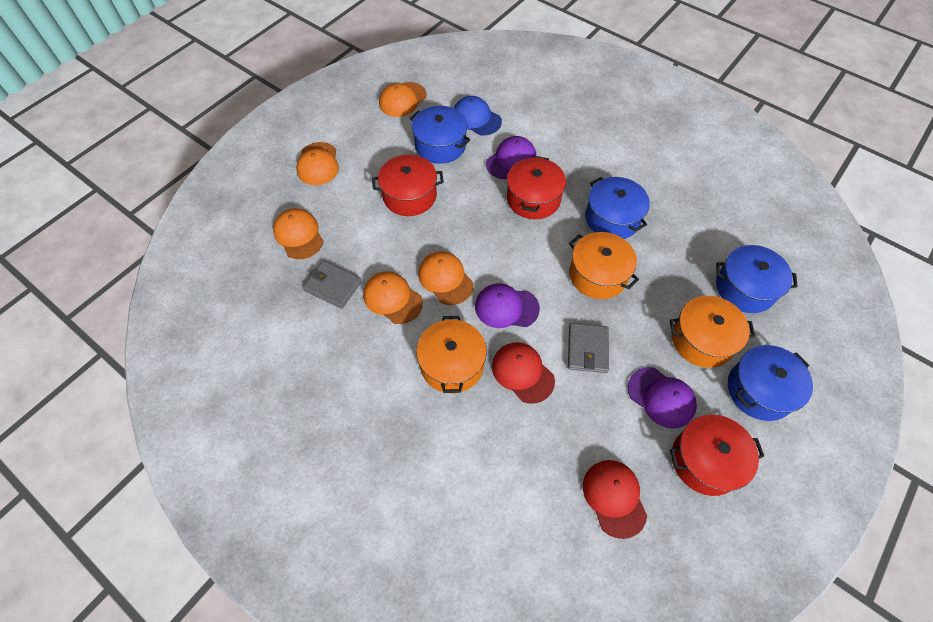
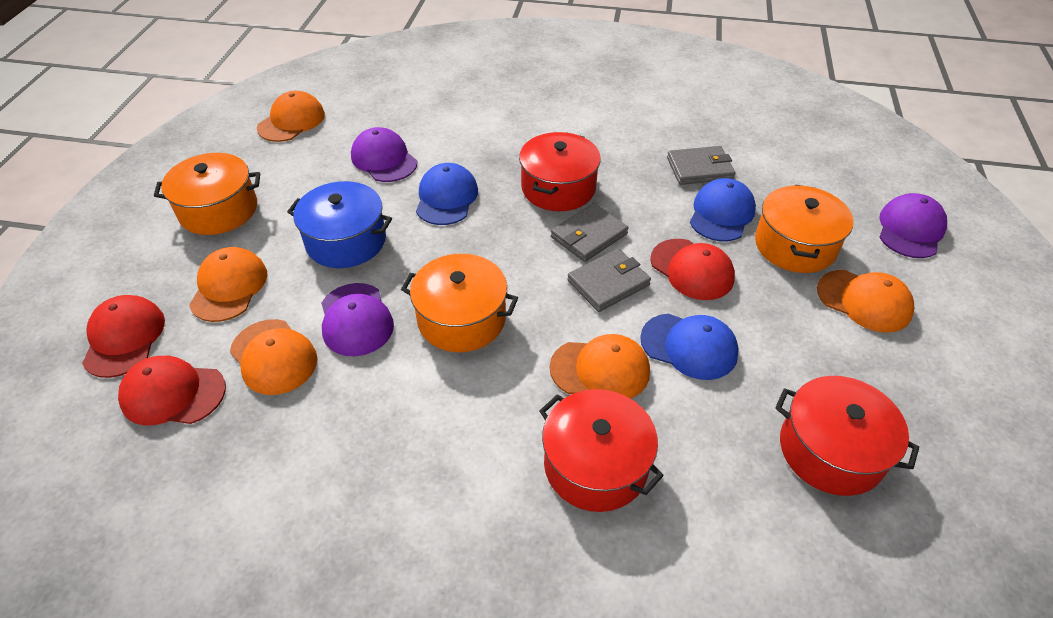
blue cap: 1 -> 3
blue pot: 4 -> 1
grey wallet: 2 -> 3
red cap: 2 -> 3

